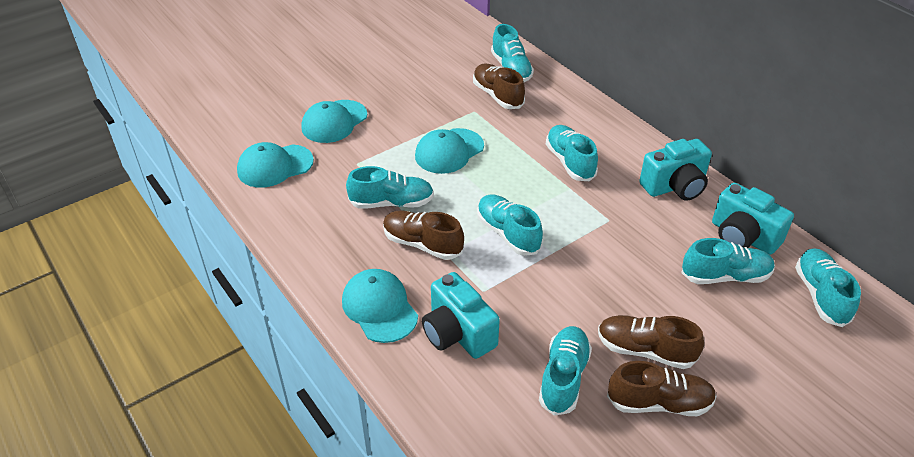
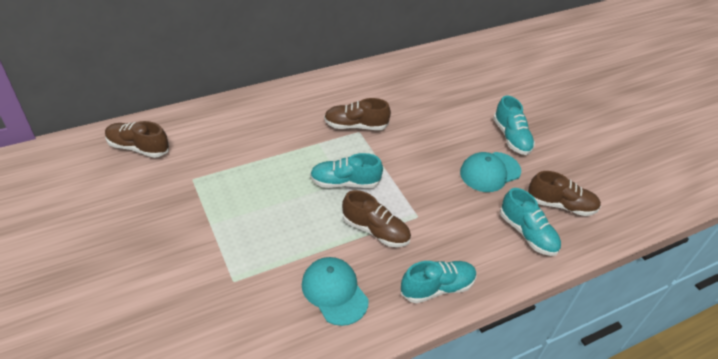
turquoise camera: 3 -> 0
turquoise cap: 4 -> 2
turquoise shoe: 7 -> 4

